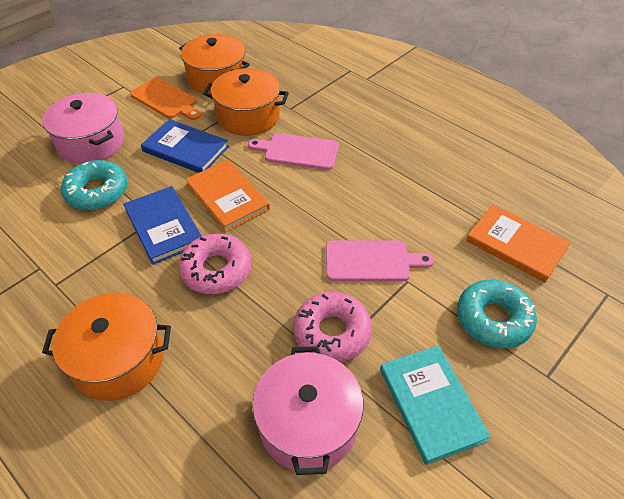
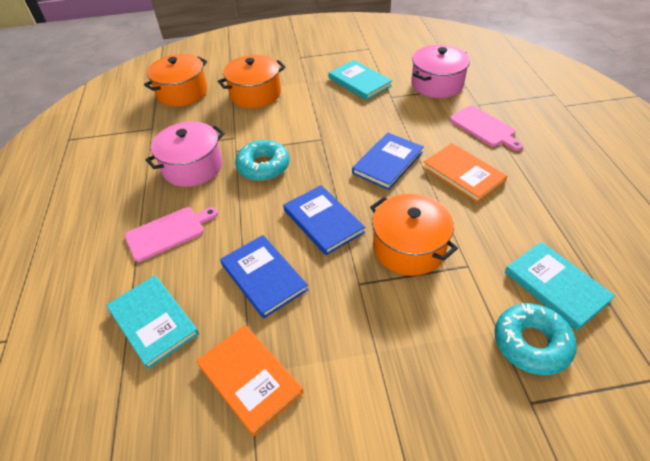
blue book: 2 -> 3
orange cutting board: 1 -> 0
pink donut: 2 -> 0
turquoise book: 1 -> 3

